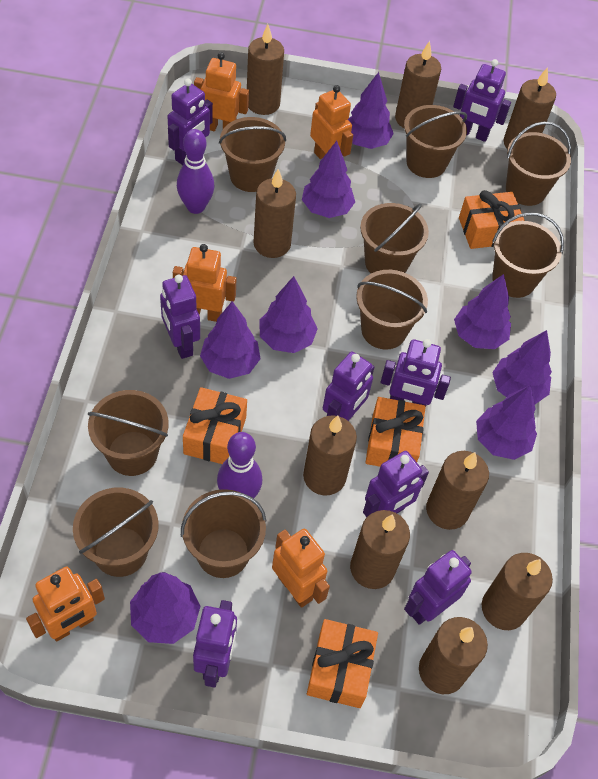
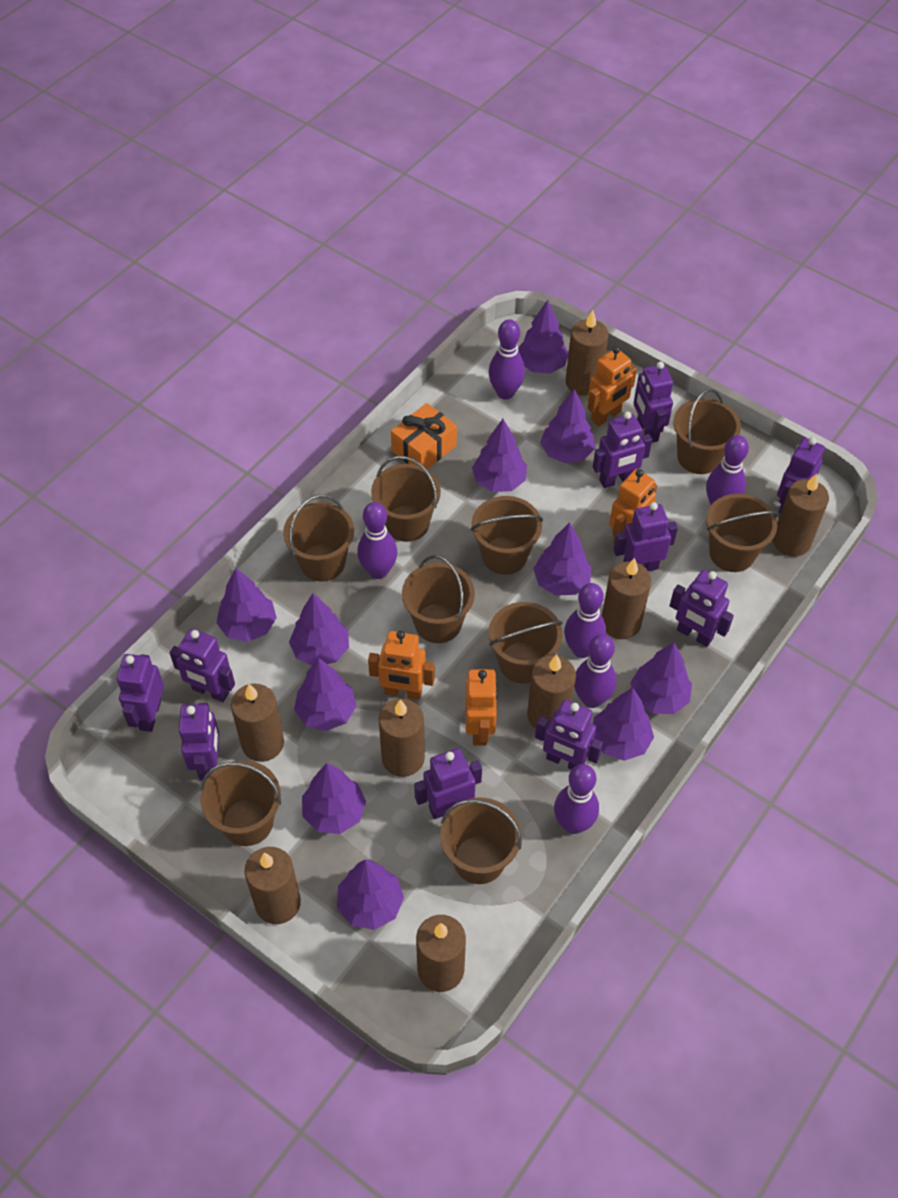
brown candle: 9 -> 8
orange gift: 4 -> 1
orange robot: 5 -> 4
purple bowling pin: 2 -> 6
purple robot: 8 -> 10
purple tree: 8 -> 11

